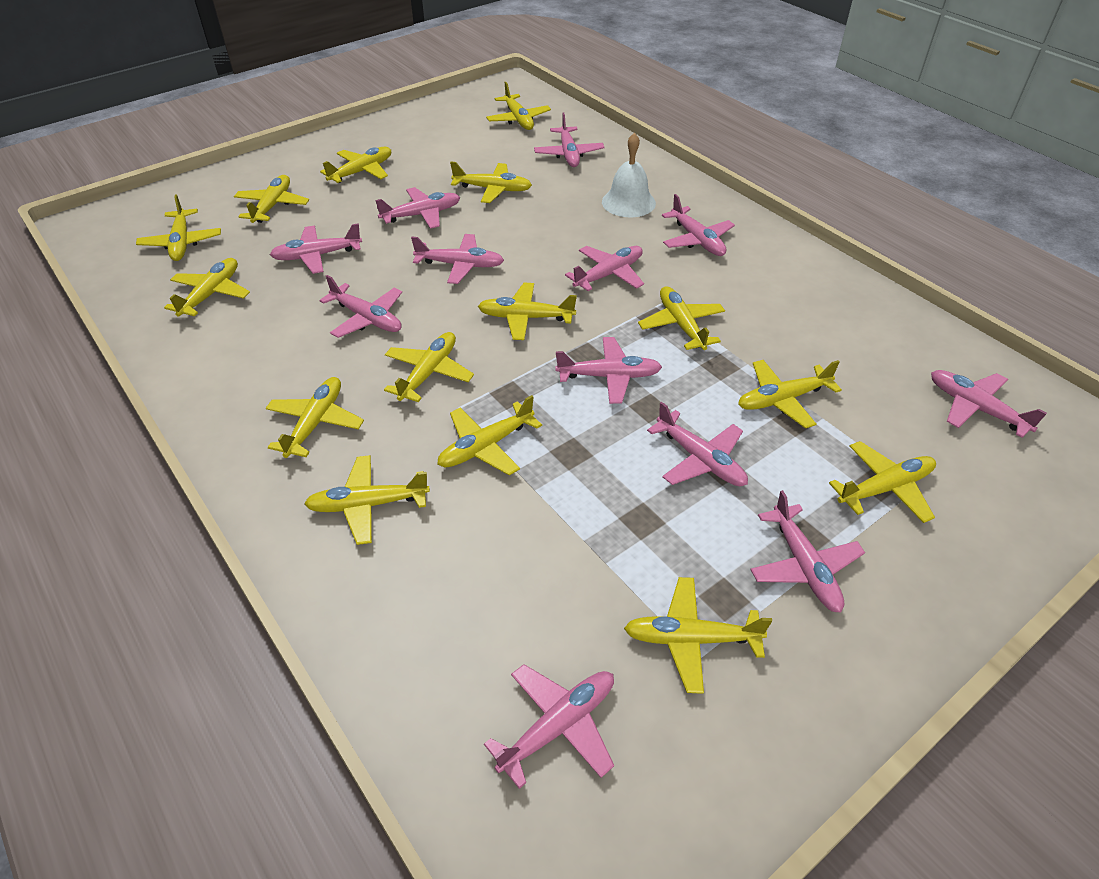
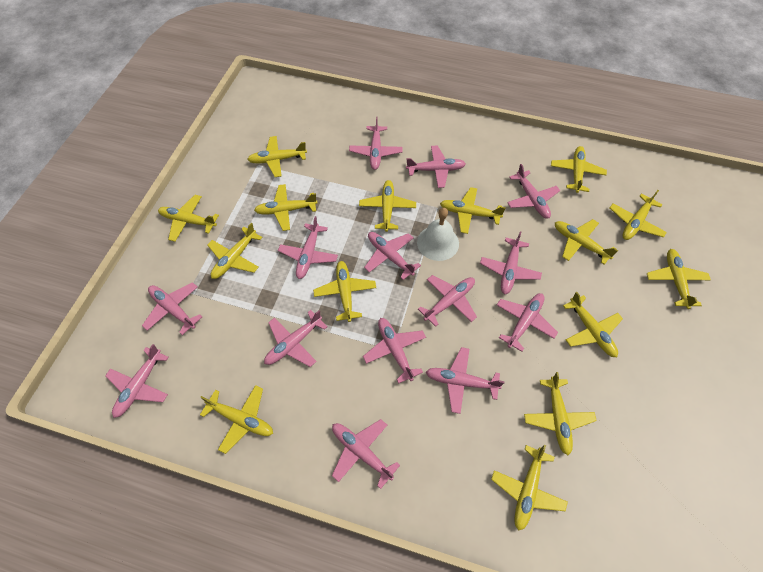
pink plane: 12 -> 14

